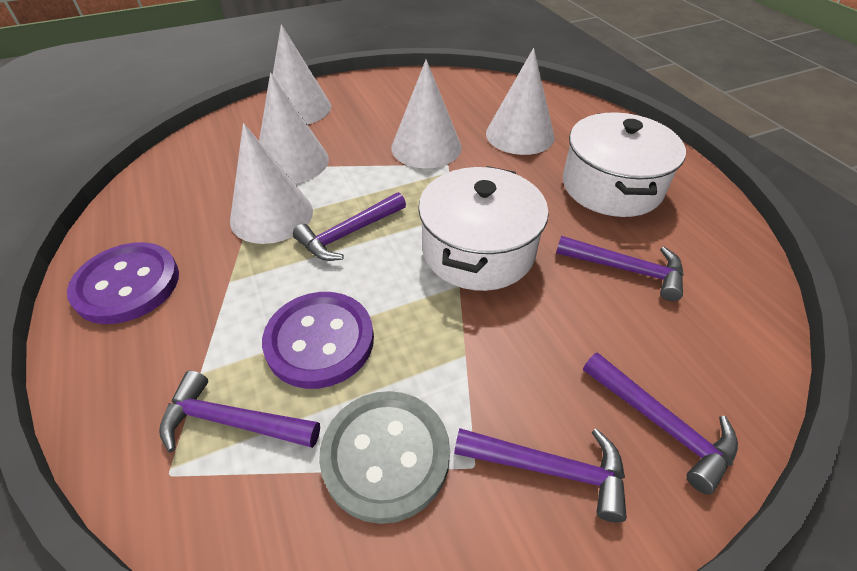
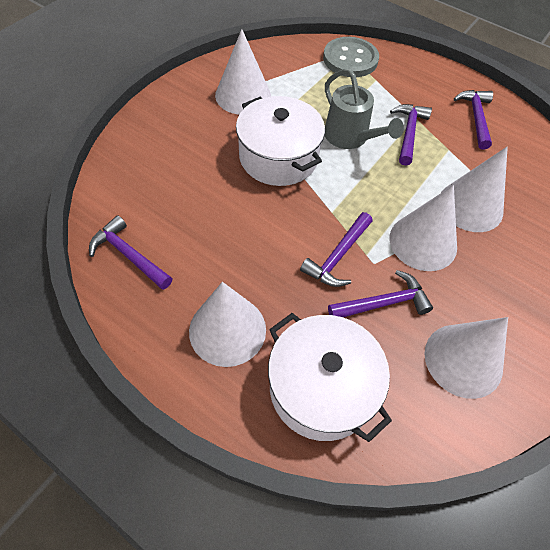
grey watering can: 0 -> 1
purple button: 2 -> 0

